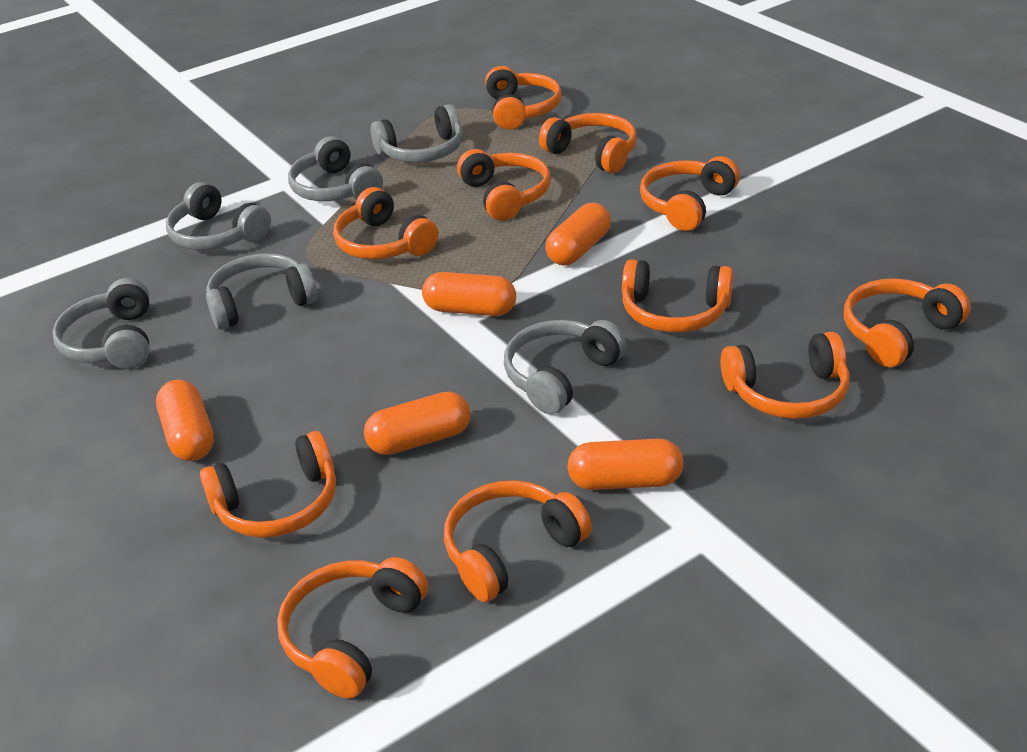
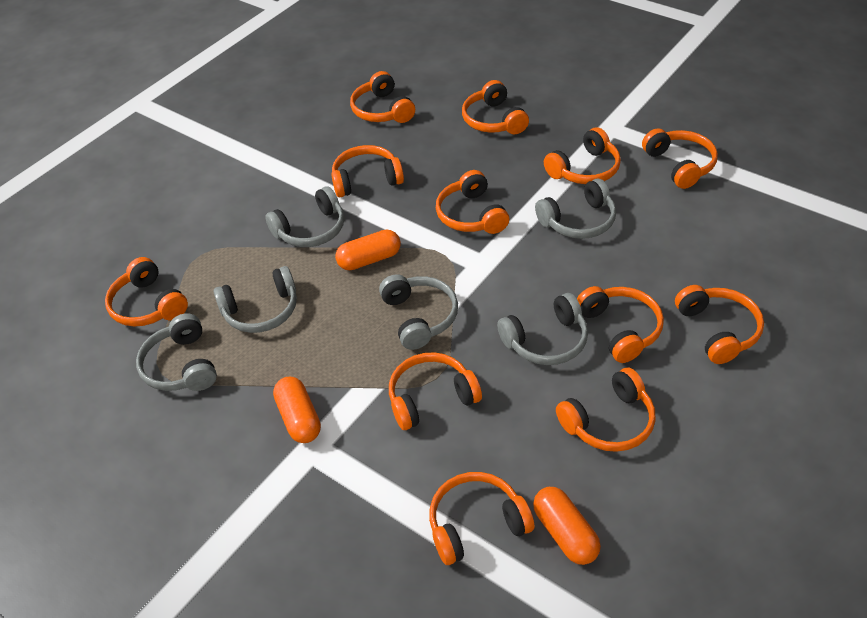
orange capsule: 5 -> 3
orange headphones: 11 -> 12

